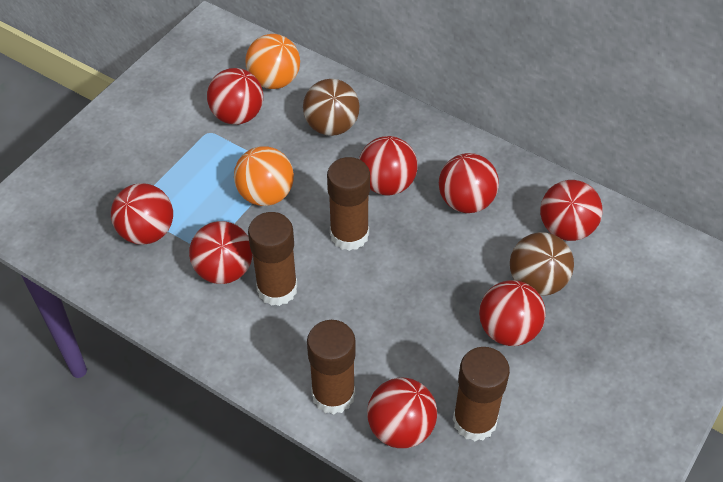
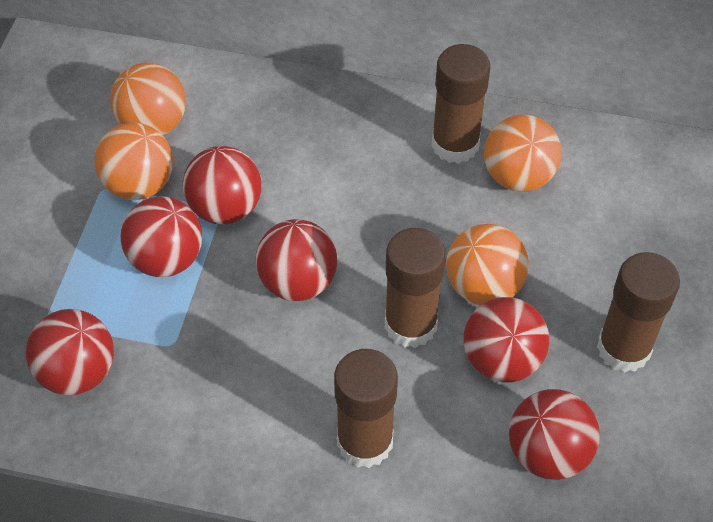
brown ball: 2 -> 0
orange ball: 2 -> 4
red ball: 8 -> 6

